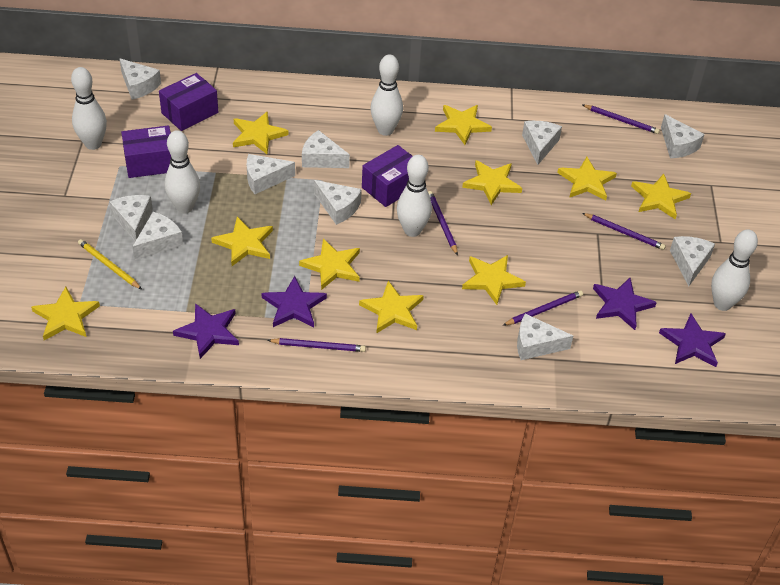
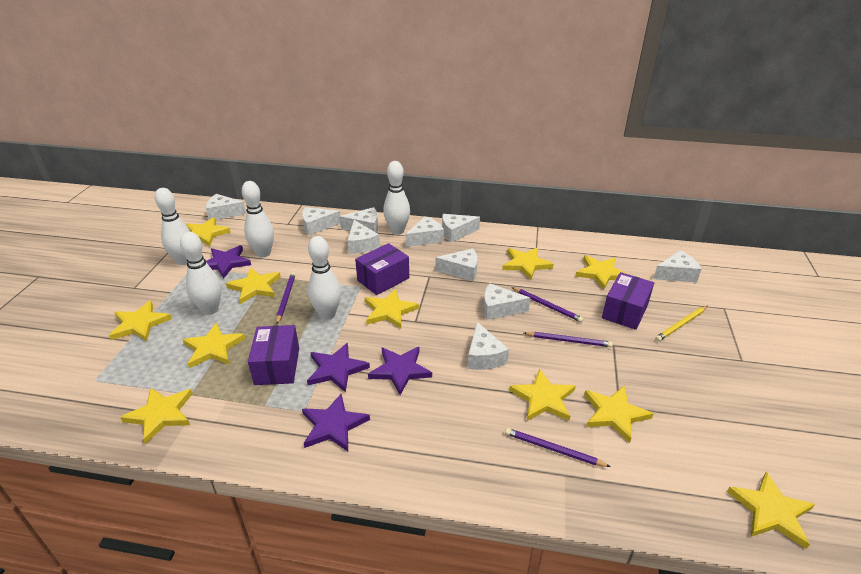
purple pencil: 5 -> 4
yellow star: 10 -> 11

